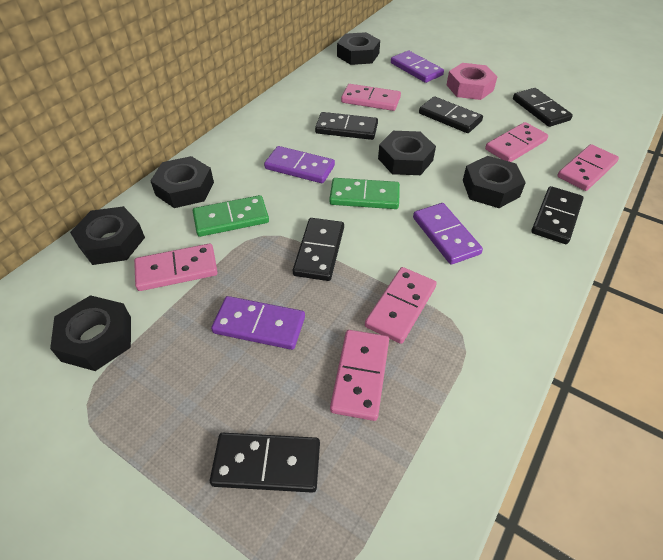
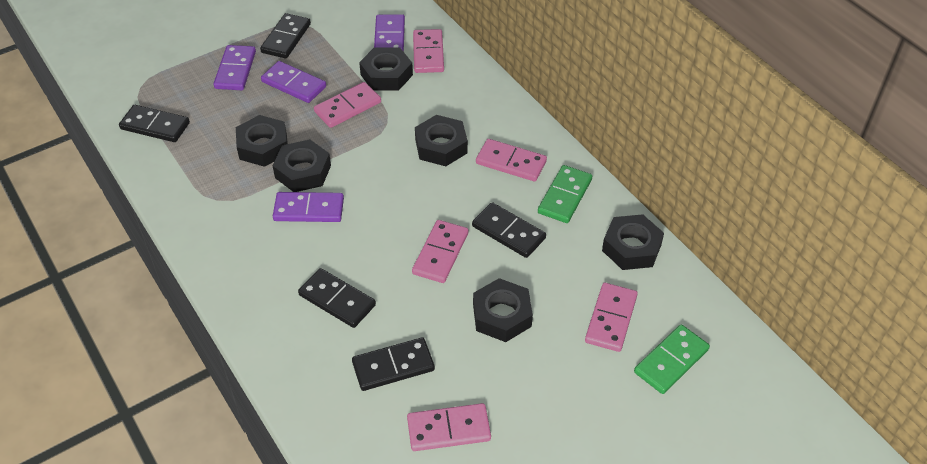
black domino: 6 -> 5
pink nut: 1 -> 0

